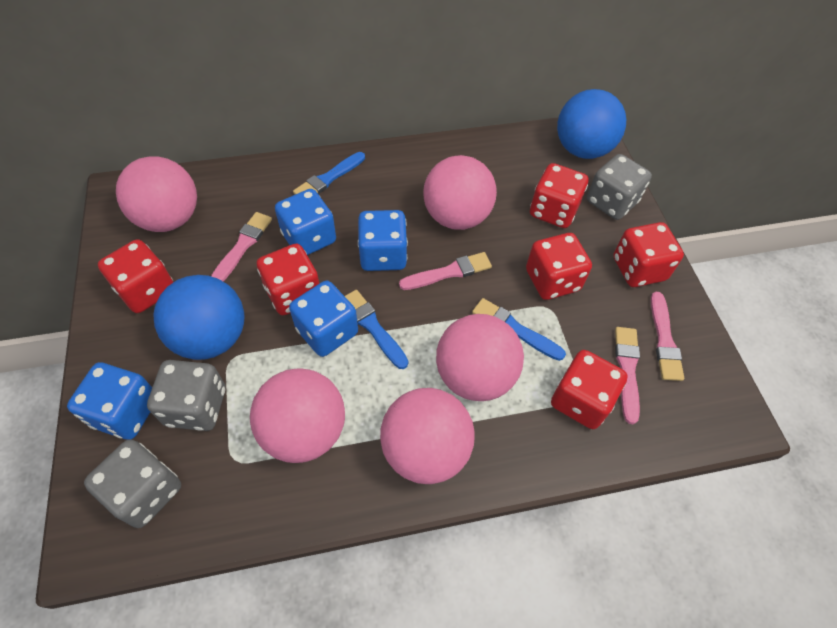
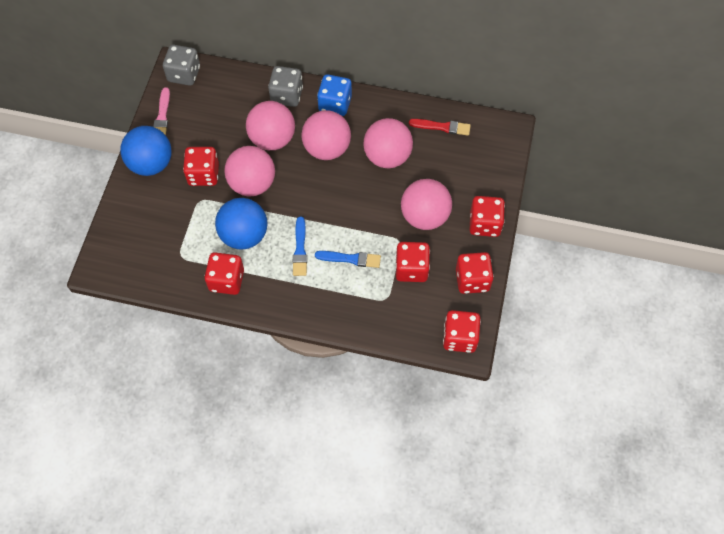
blue brush: 3 -> 2
blue dice: 4 -> 1
grey dice: 3 -> 2
pink brush: 4 -> 1
red brush: 0 -> 1

